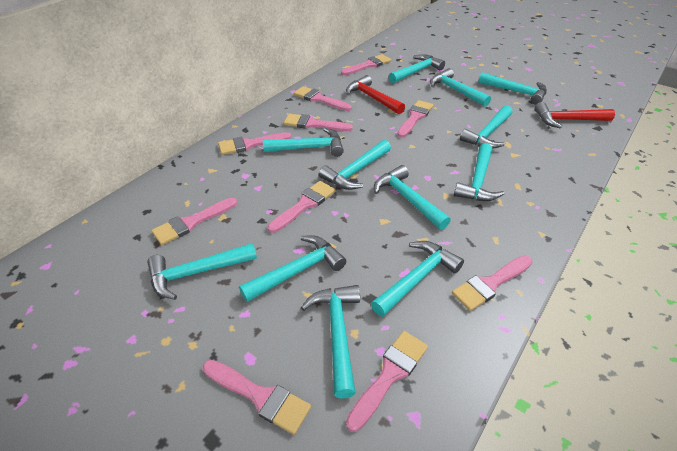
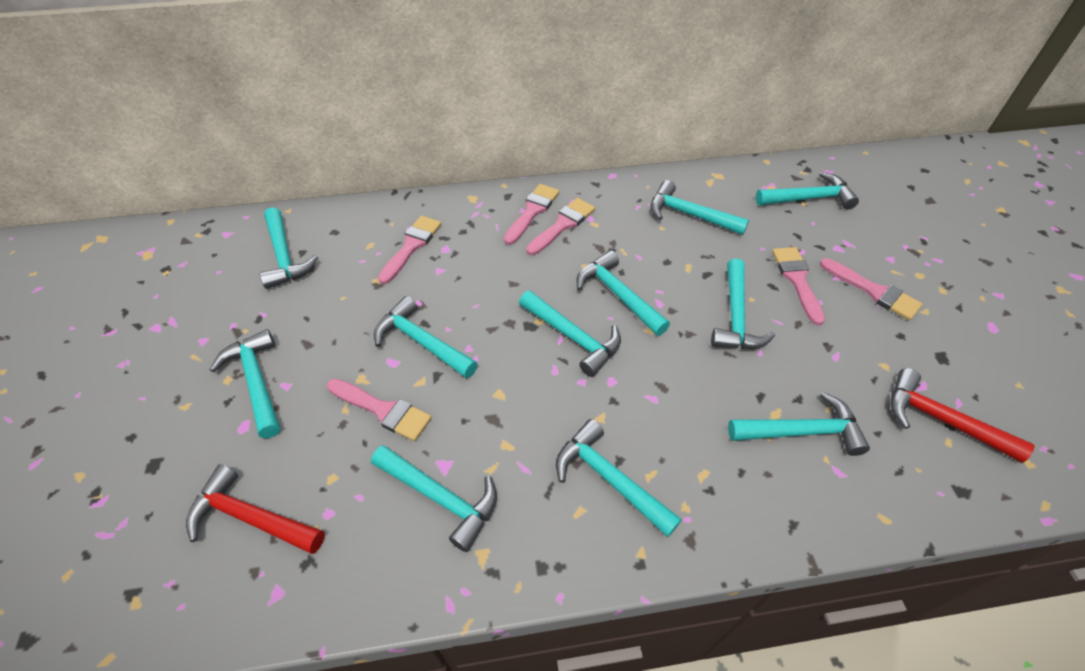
pink brush: 10 -> 6
turquoise hammer: 12 -> 11

